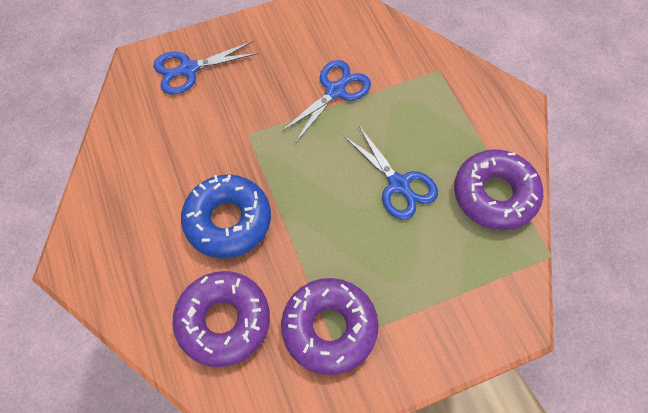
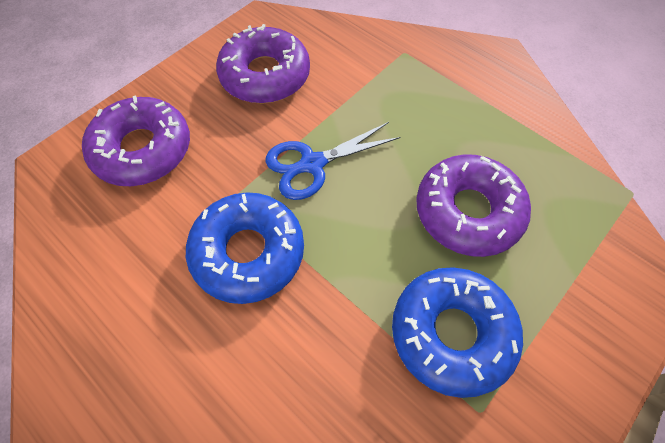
blue donut: 1 -> 2
blue scissors: 3 -> 1

